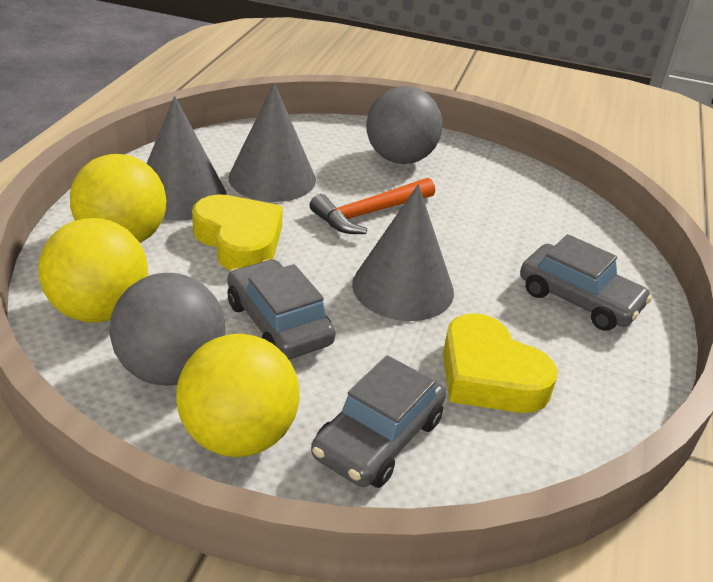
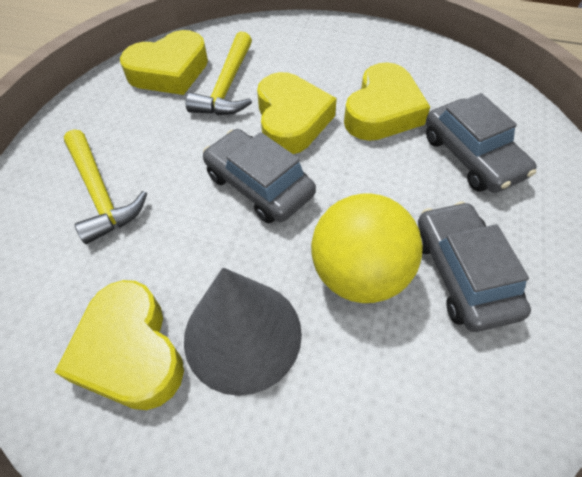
grey ball: 2 -> 0
grey cone: 3 -> 1
orange hammer: 1 -> 0
yellow ball: 3 -> 1
yellow hammer: 0 -> 2
yellow heart: 2 -> 4

